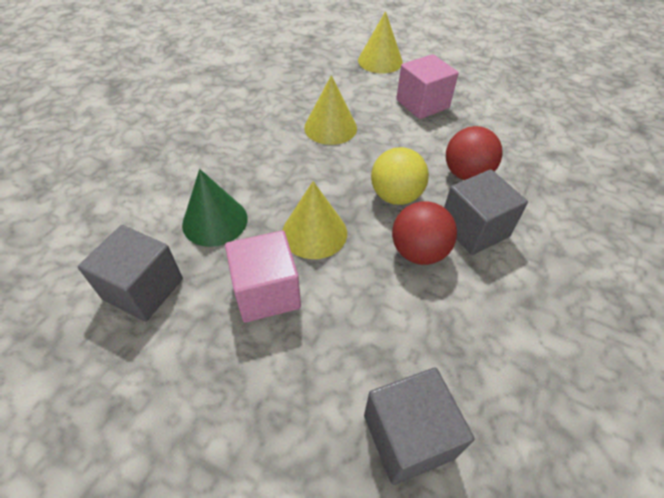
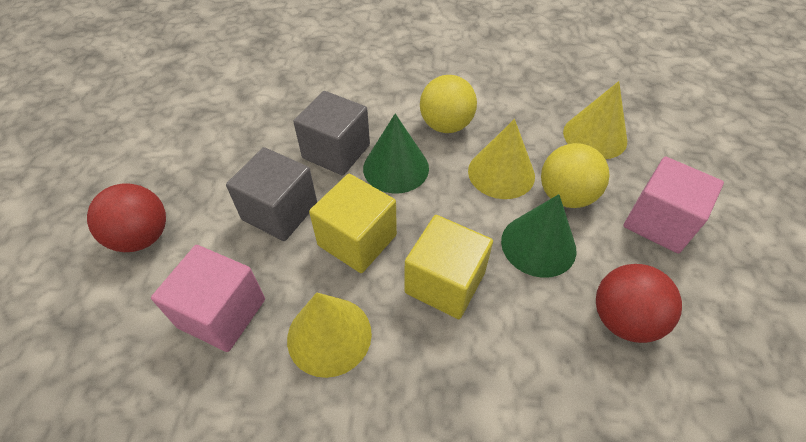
green cone: 1 -> 2
grey cube: 3 -> 2
yellow ball: 1 -> 2
yellow cube: 0 -> 2

